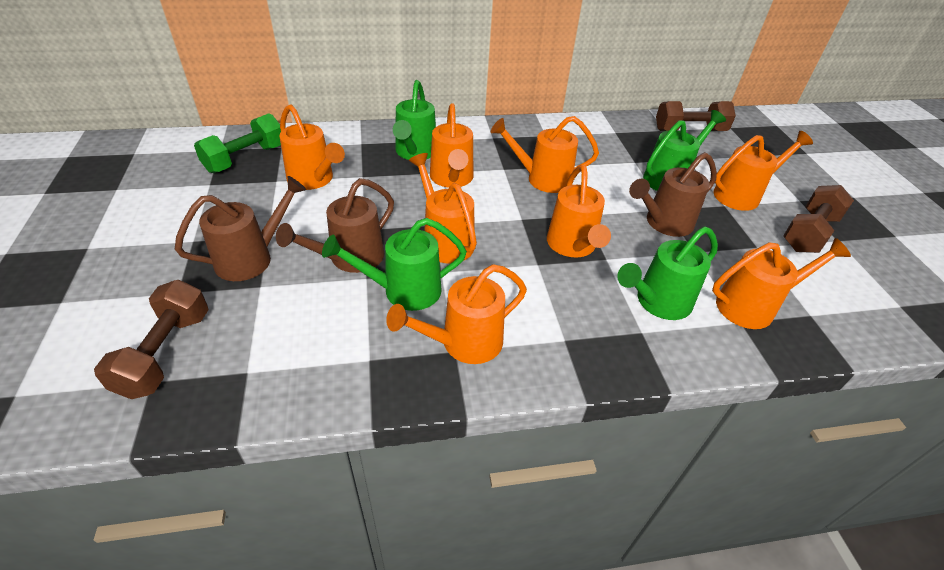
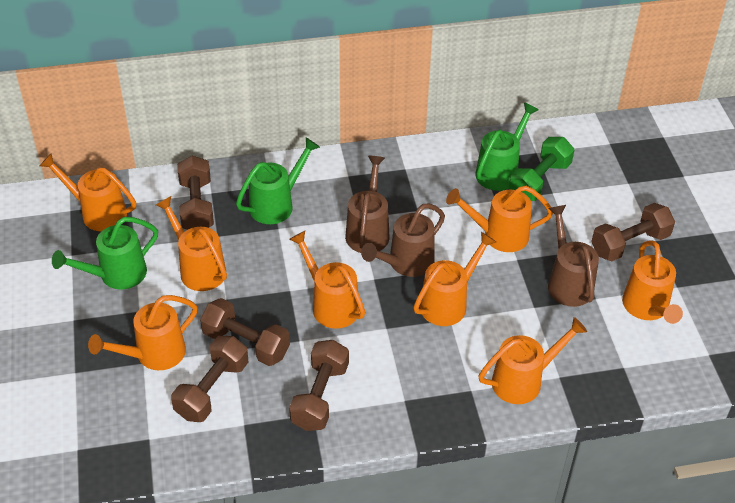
brown dumbbell: 3 -> 5
green watering can: 4 -> 3

